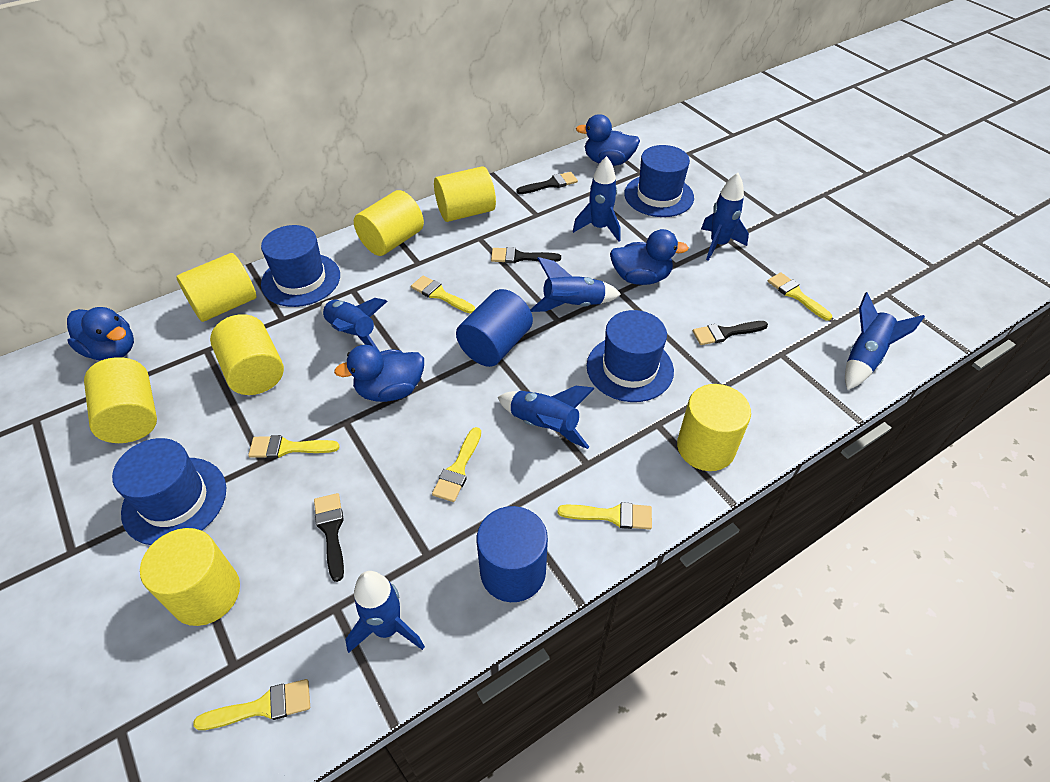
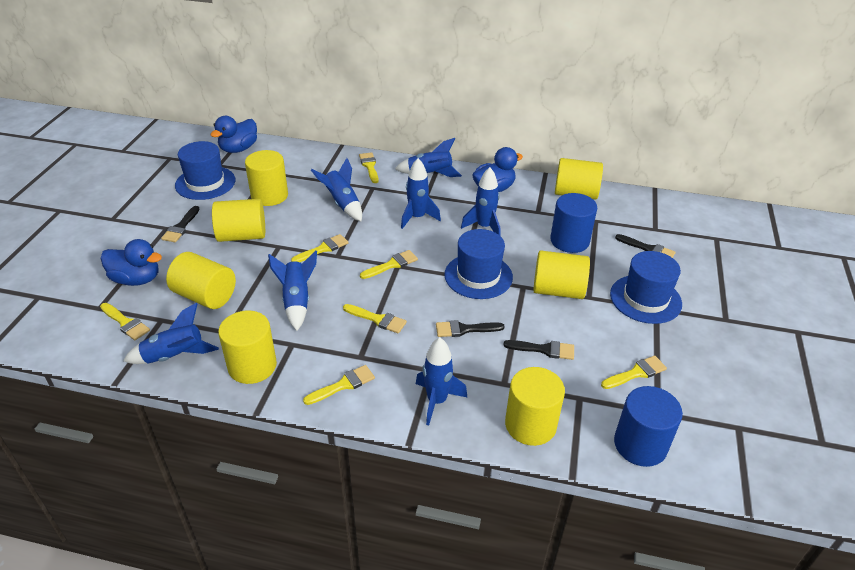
blue duck: 4 -> 3
blue hat: 4 -> 3
yellow brush: 6 -> 7

